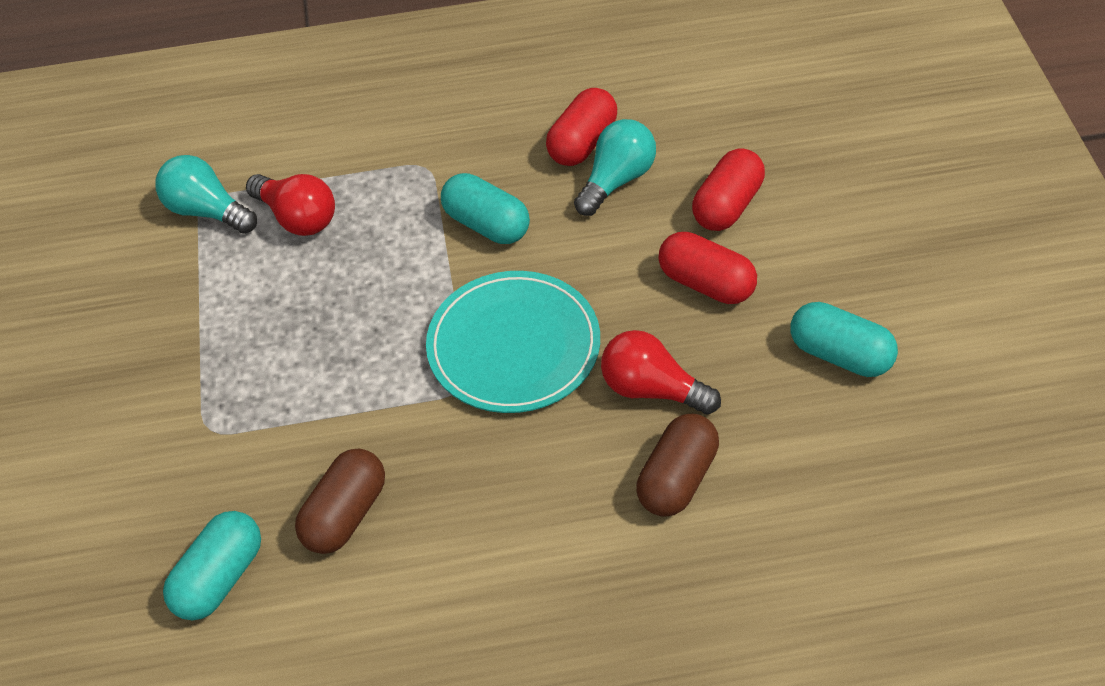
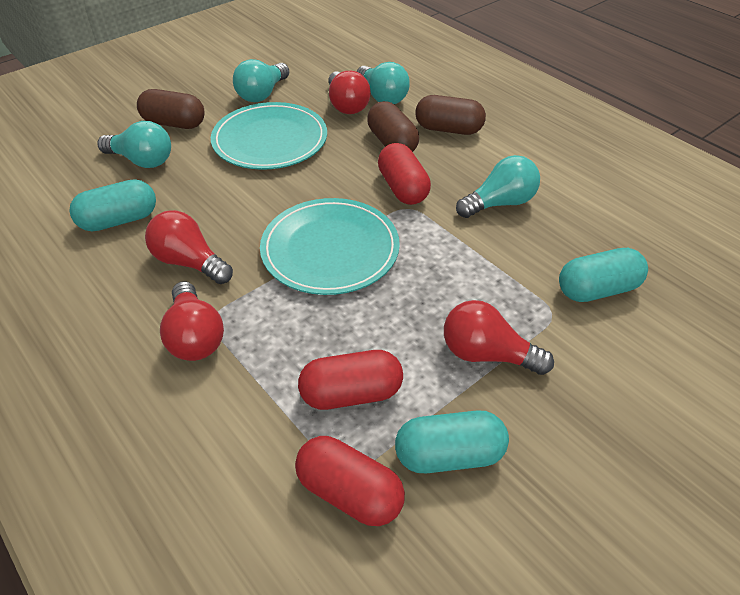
brown capsule: 2 -> 3
red light bulb: 2 -> 4
turquoise light bulb: 2 -> 4
turquoise plate: 1 -> 2

